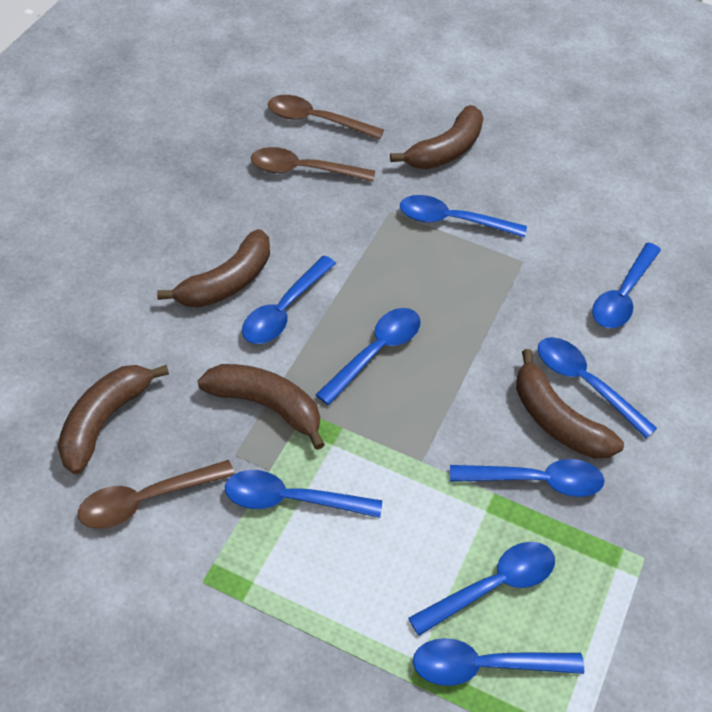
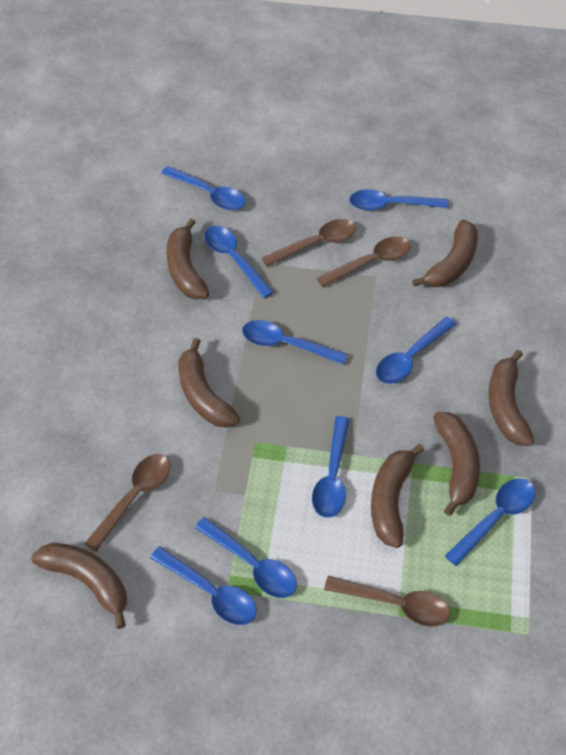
brown banana: 5 -> 7
brown spoon: 3 -> 4

